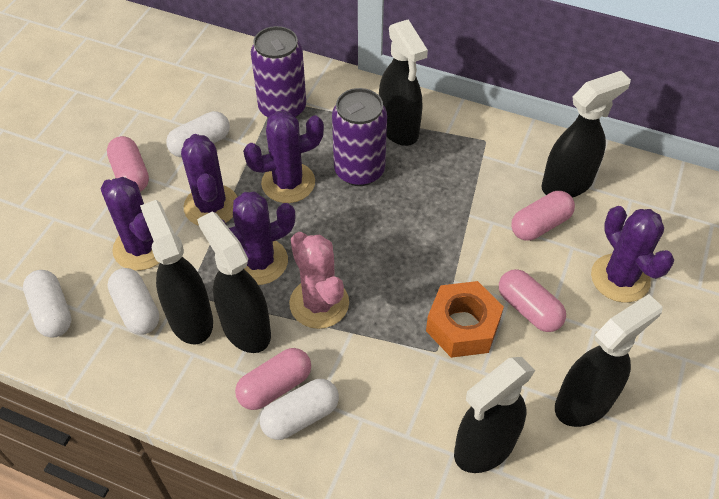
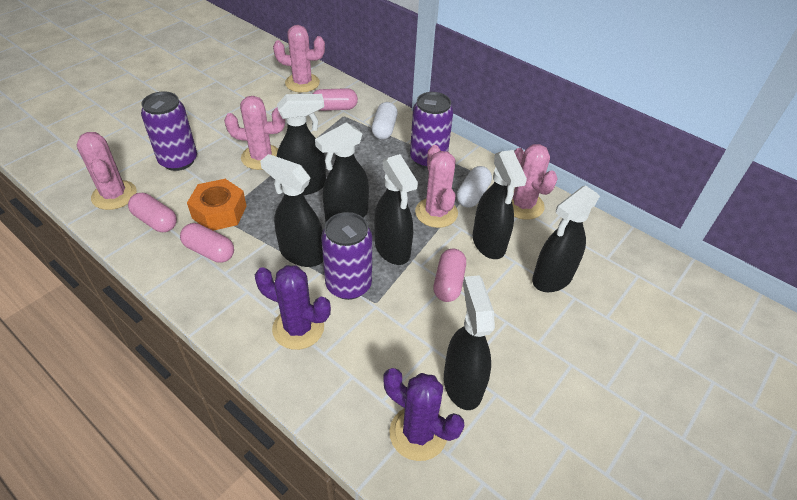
black spray bottle: 6 -> 7
pink cactus: 1 -> 5
purple cactus: 5 -> 2
purple can: 2 -> 3
white capsule: 4 -> 2

